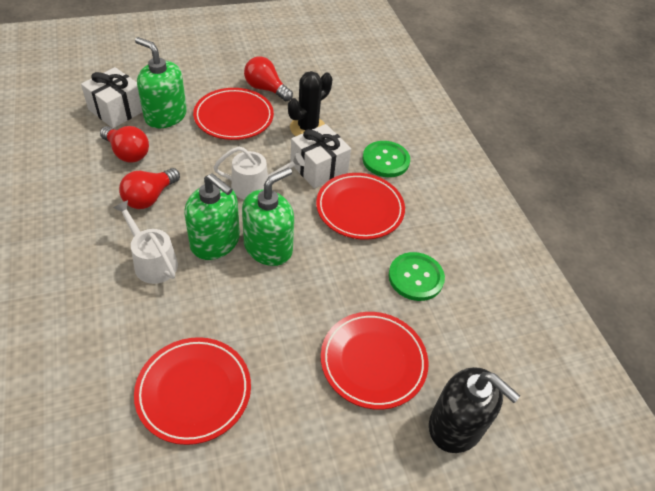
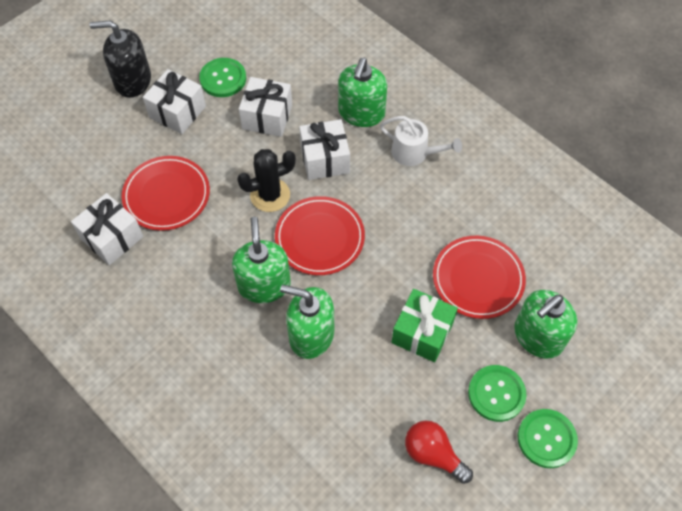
green button: 2 -> 3
green gift: 0 -> 1
green soap dispenser: 3 -> 4
red light bulb: 3 -> 1
red plate: 4 -> 3
white gift: 2 -> 4
white watering can: 2 -> 1

